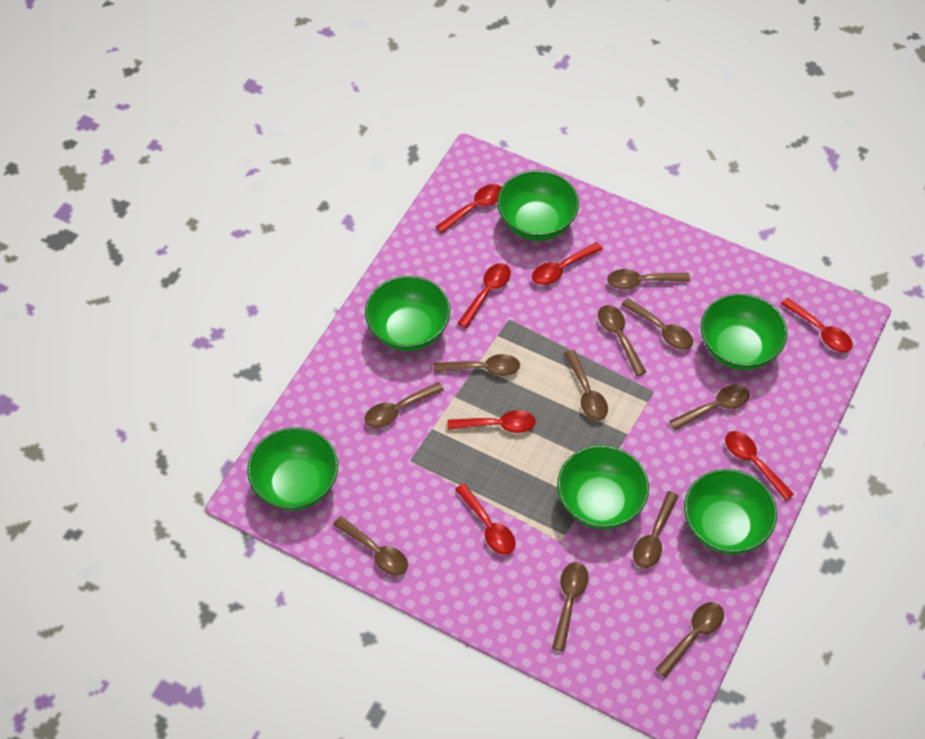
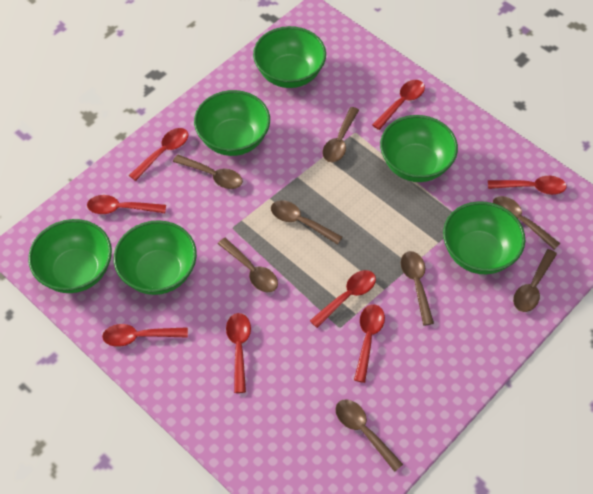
brown spoon: 11 -> 8
red spoon: 7 -> 8

